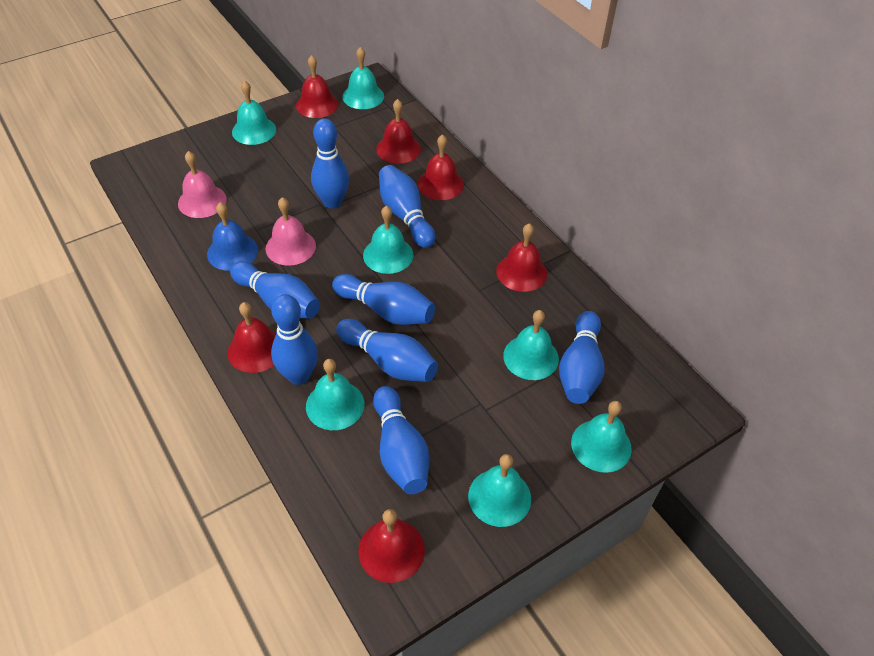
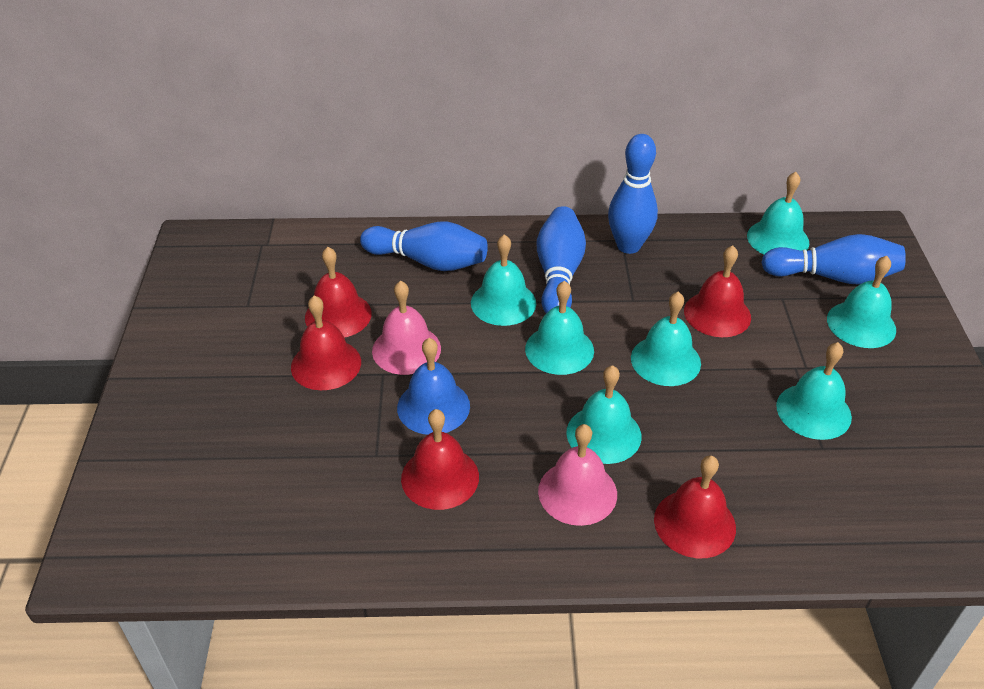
blue bowling pin: 8 -> 4
red bell: 6 -> 5

